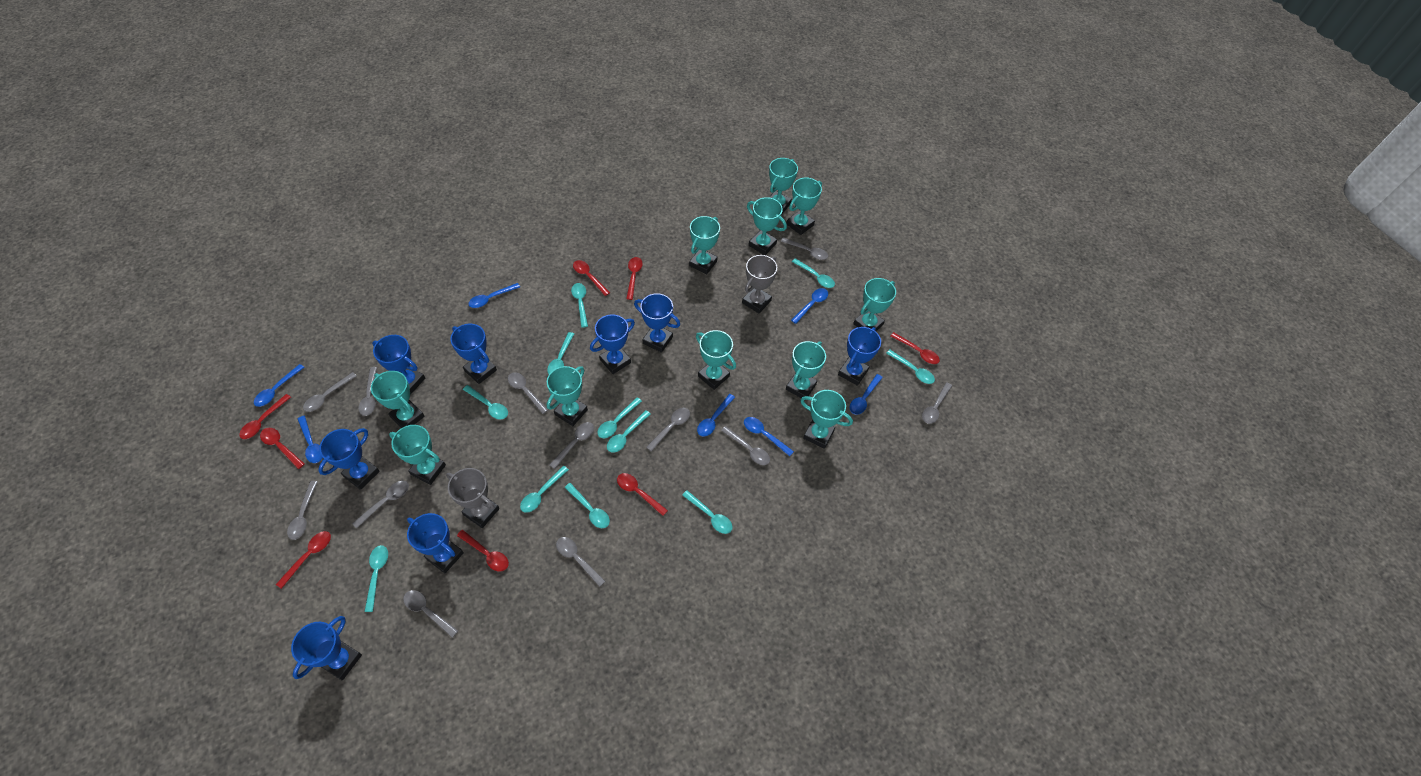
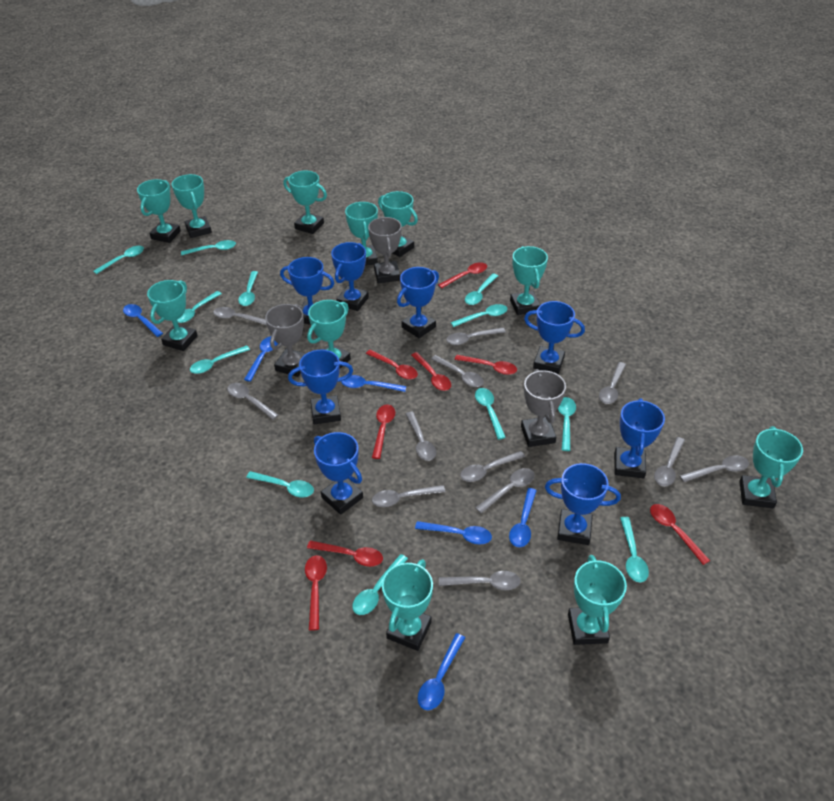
blue spoon: 7 -> 6
grey trophy: 2 -> 3
turquoise spoon: 11 -> 12

